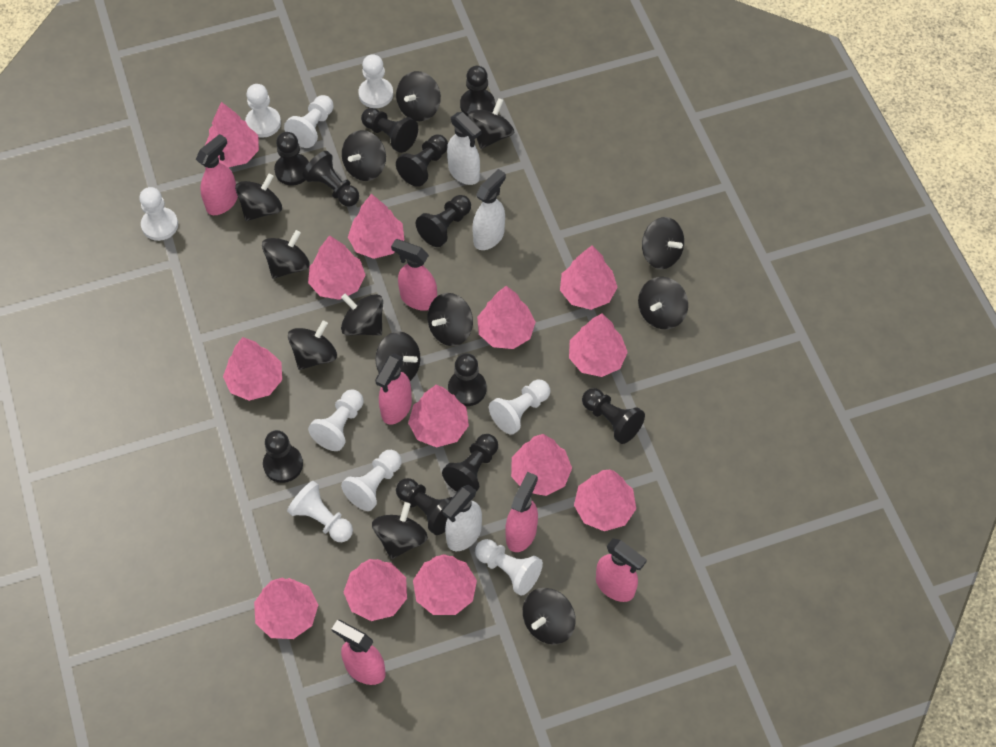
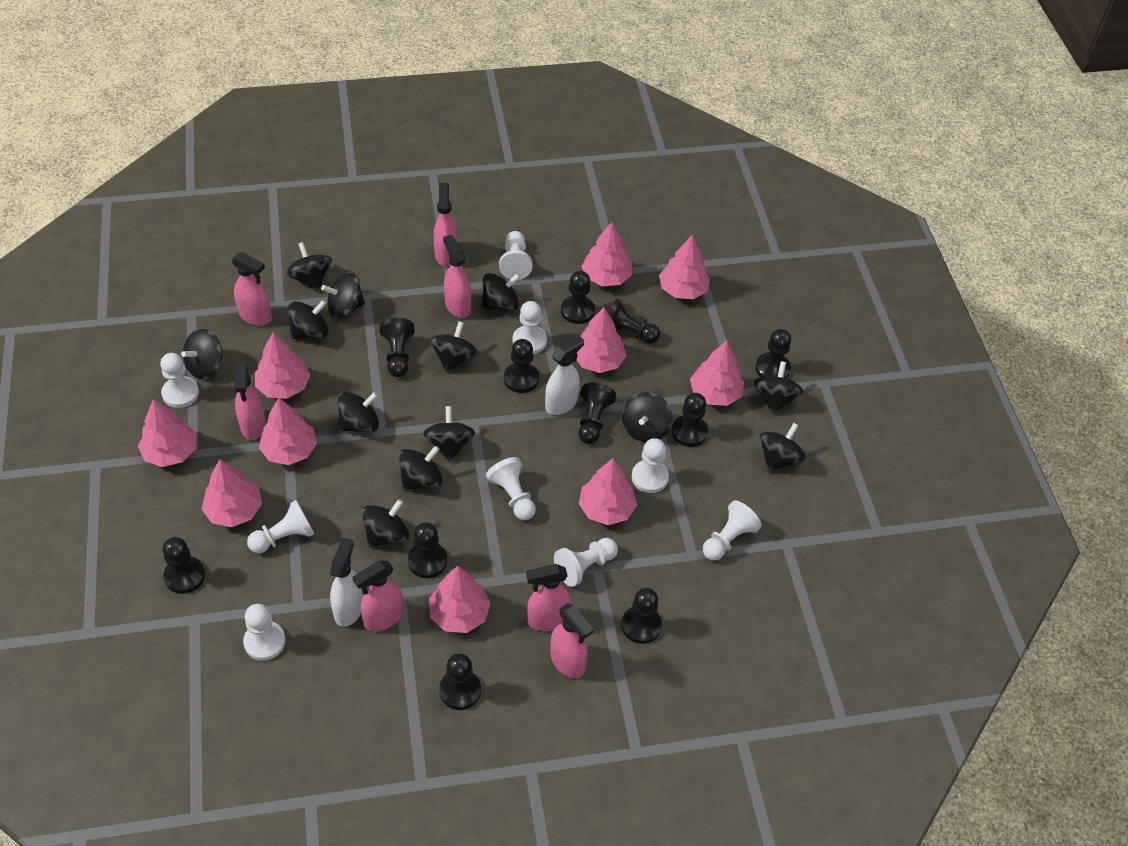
pink spray bottle: 6 -> 7
pink tree: 13 -> 10
white spray bottle: 3 -> 2

